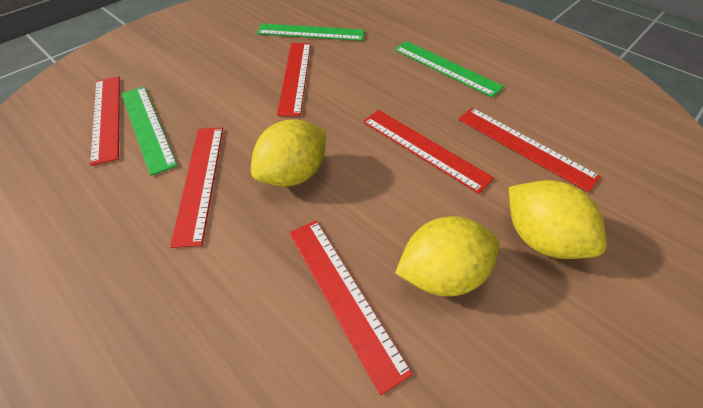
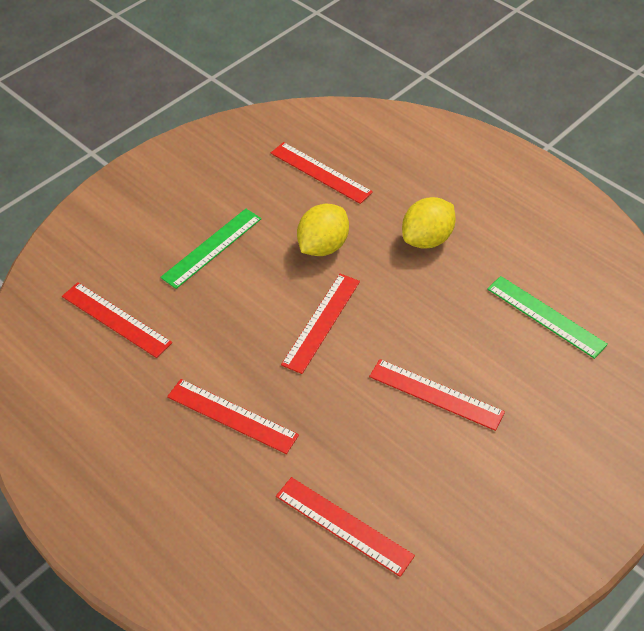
green ruler: 3 -> 2
yellow lemon: 3 -> 2

